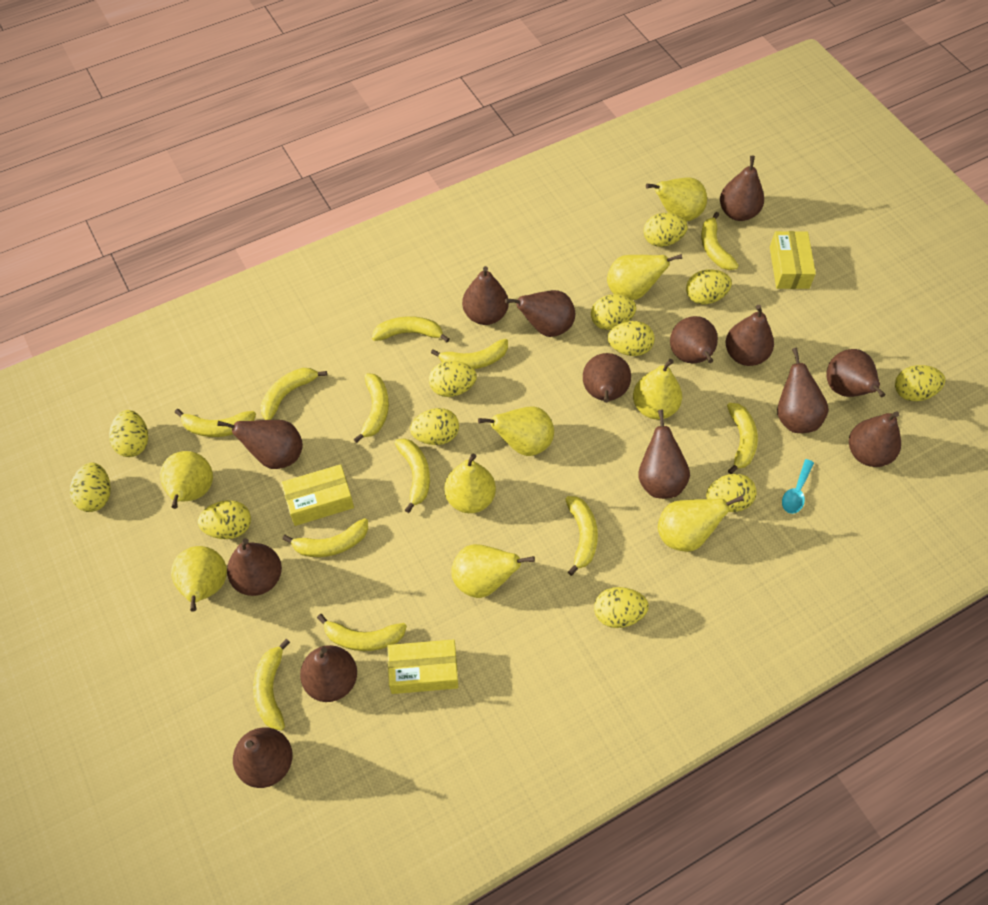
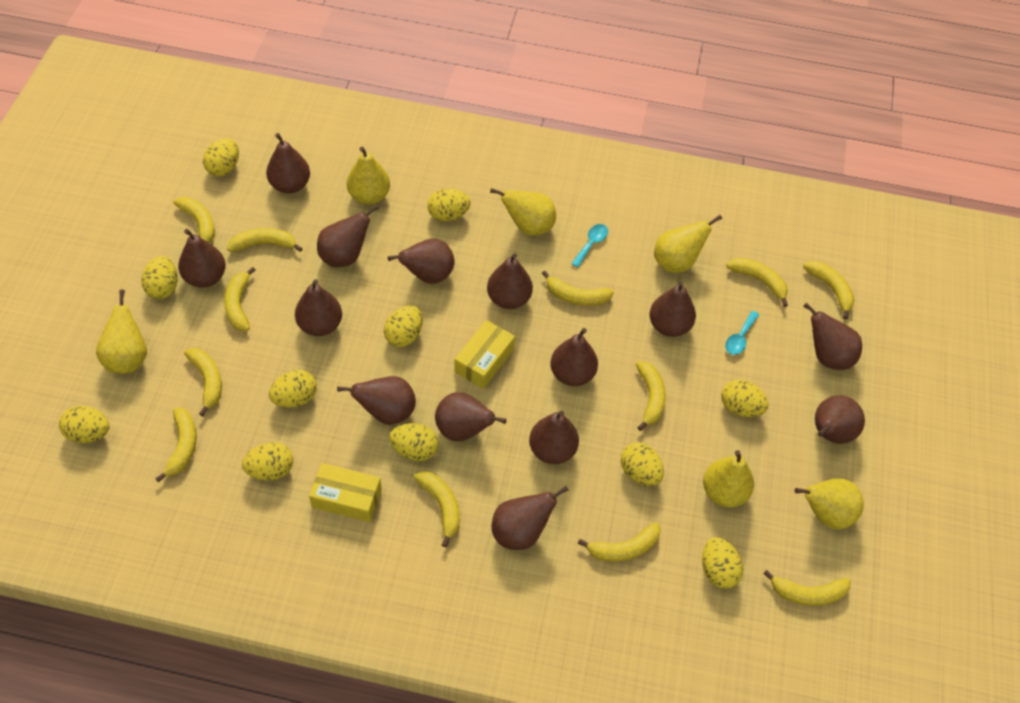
turquoise spoon: 1 -> 2
yellow box: 3 -> 2
yellow egg: 12 -> 11
yellow pear: 9 -> 6

